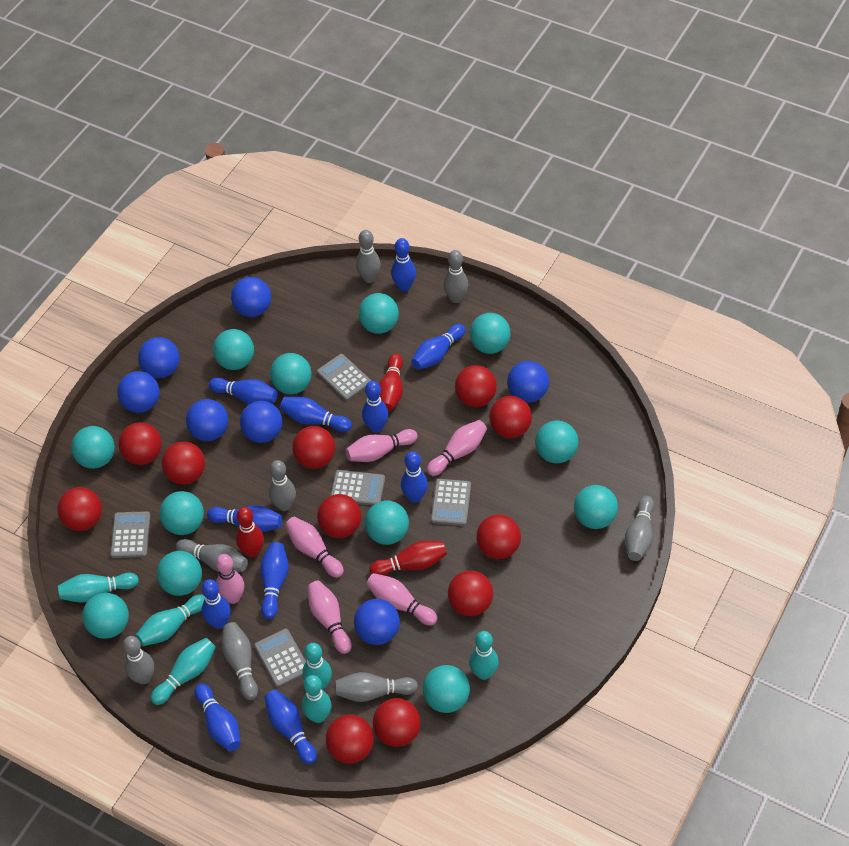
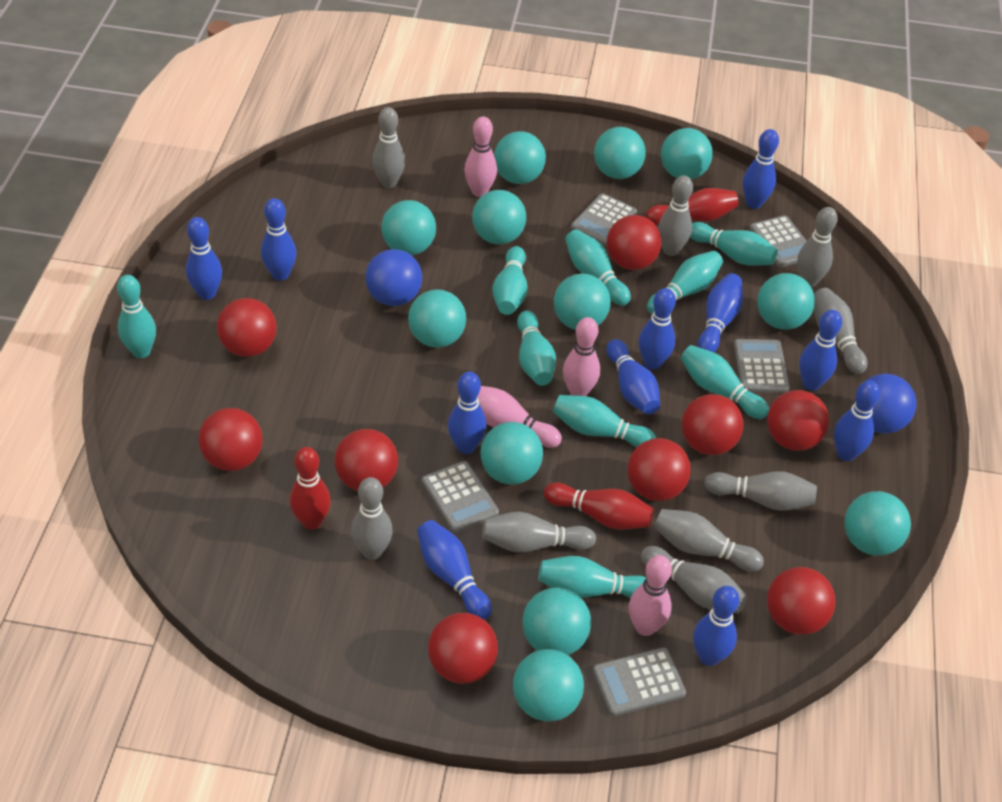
blue ball: 7 -> 2
grey bowling pin: 8 -> 9
pink bowling pin: 6 -> 4
red ball: 11 -> 9
turquoise bowling pin: 6 -> 9

